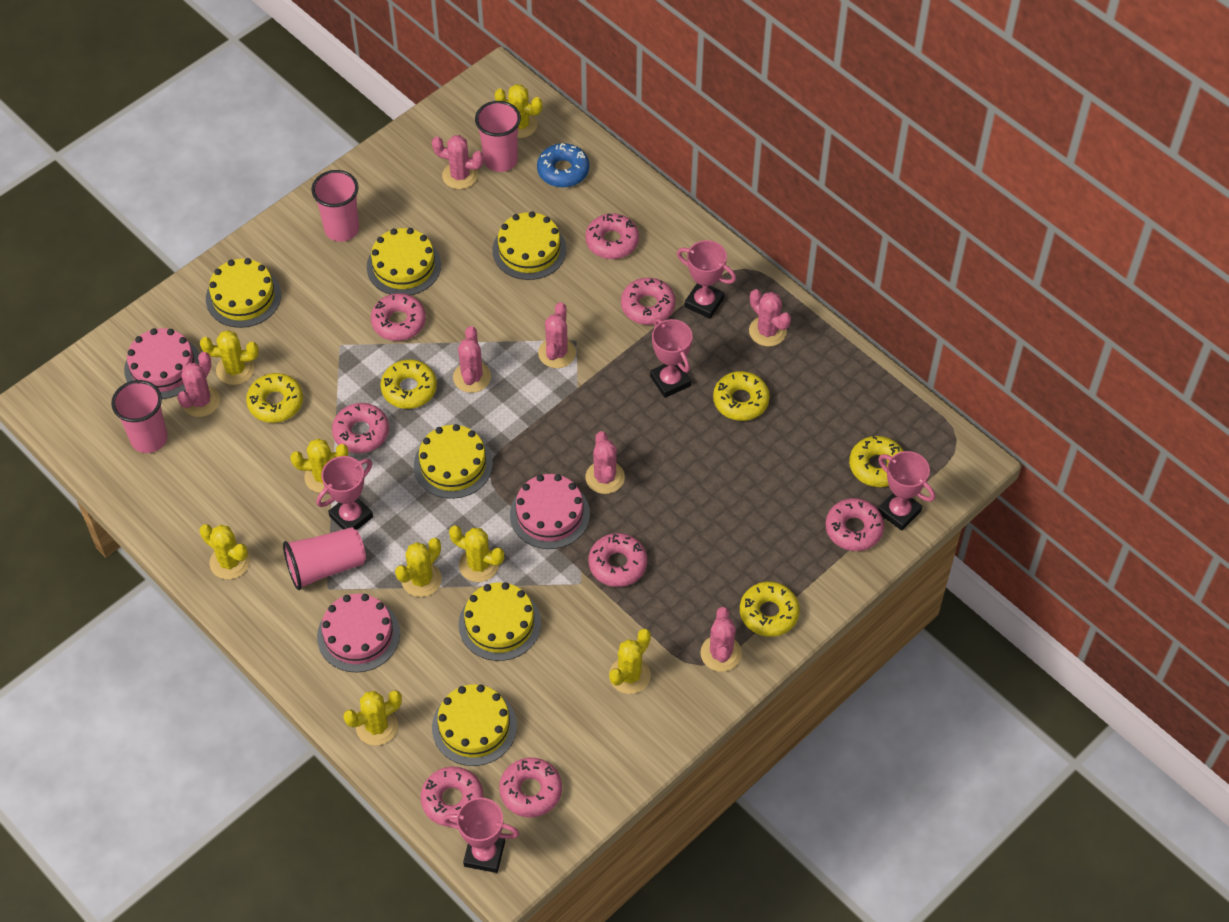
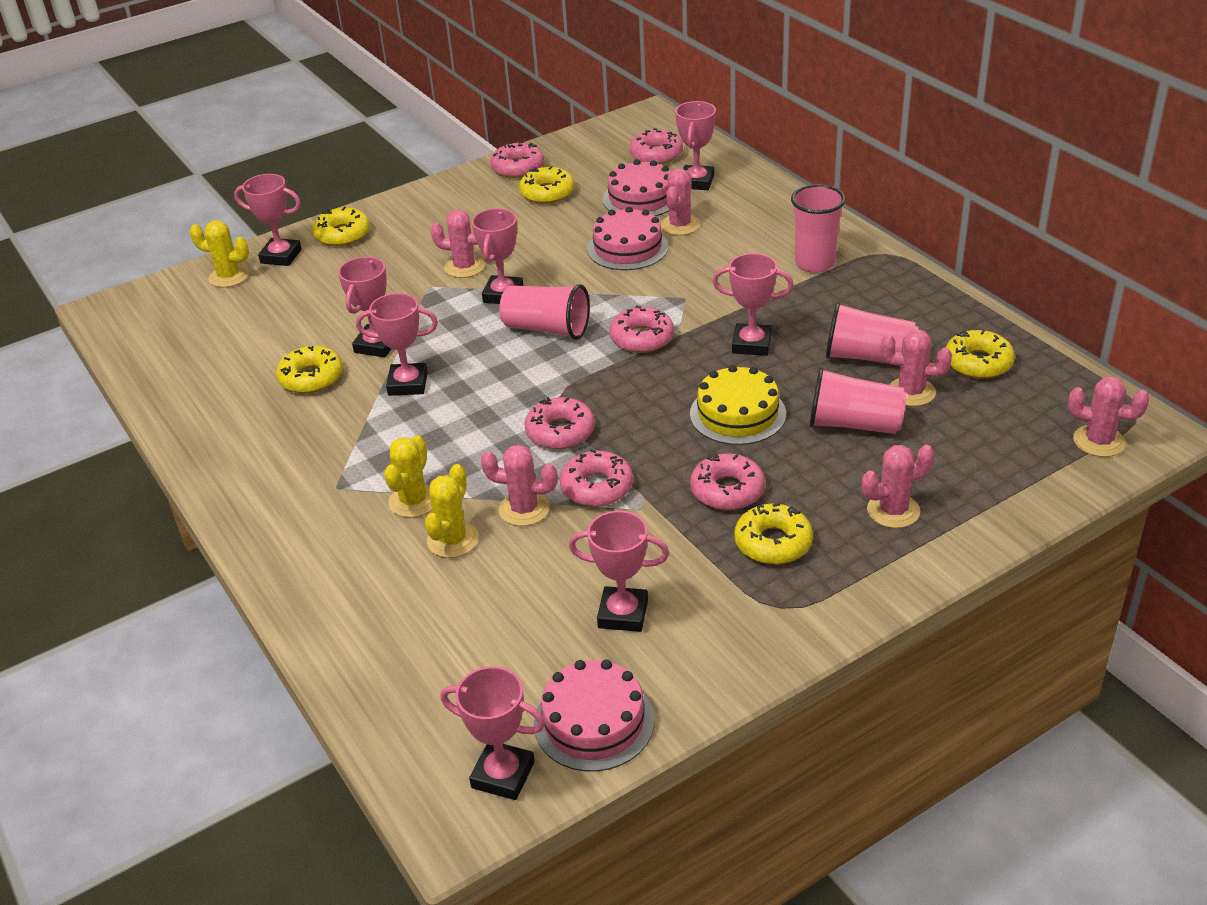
blue donut: 1 -> 0
pink cactus: 7 -> 6
pink donut: 8 -> 6
pink trophy: 5 -> 8
yellow cactus: 8 -> 3
yellow cake: 6 -> 1

